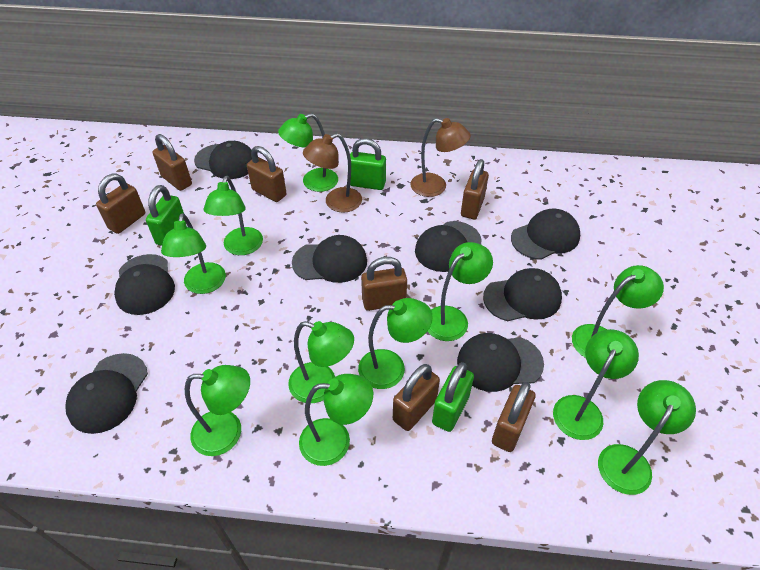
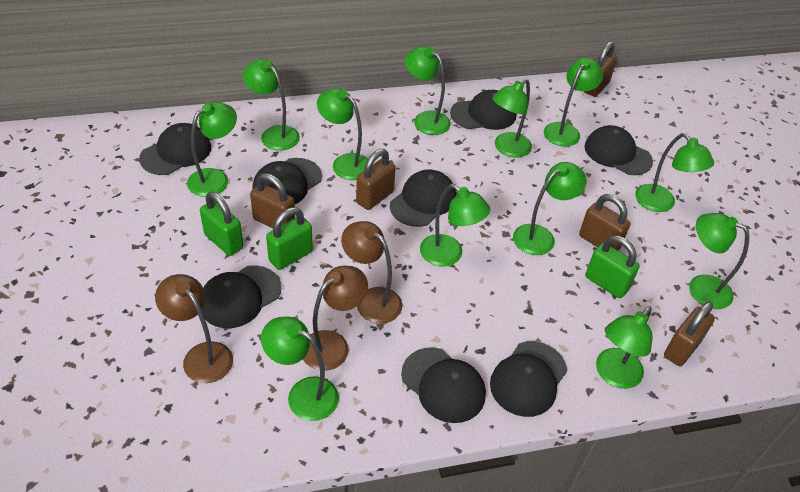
brown lamp: 2 -> 3
brown padlock: 7 -> 5
green lamp: 11 -> 12

